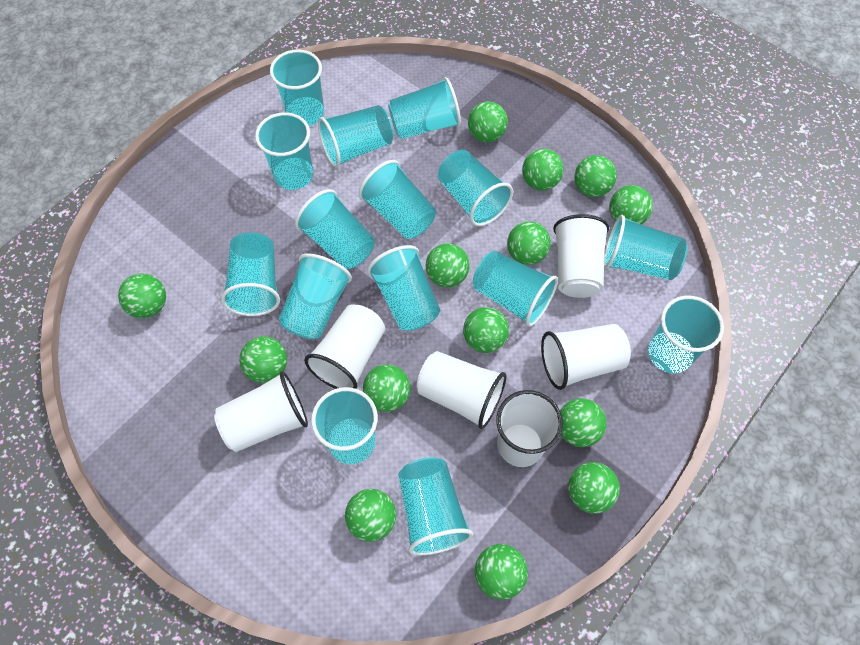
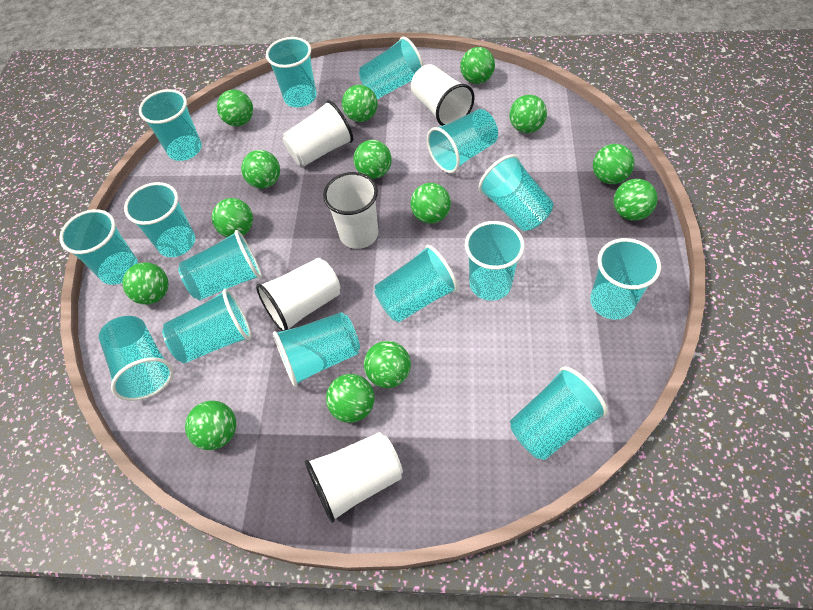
white cup: 6 -> 5

